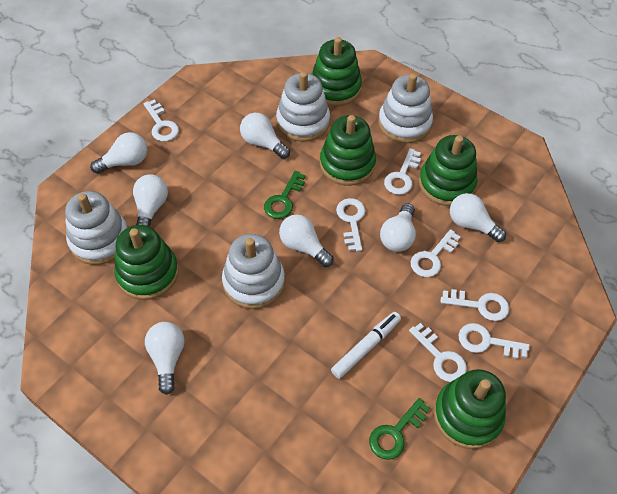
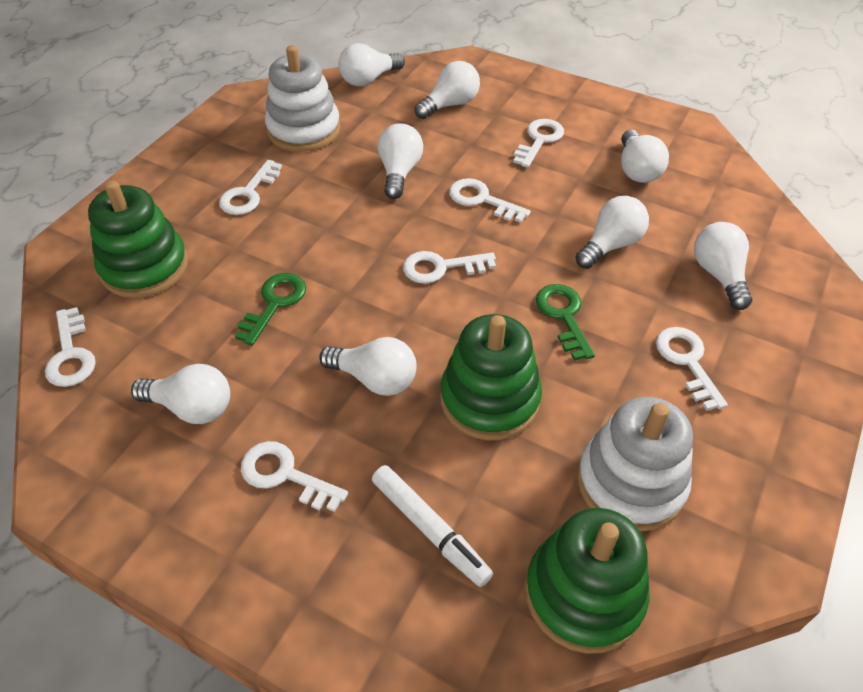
green stacking toy: 5 -> 3
white light bulb: 7 -> 8
white stacking toy: 4 -> 2

